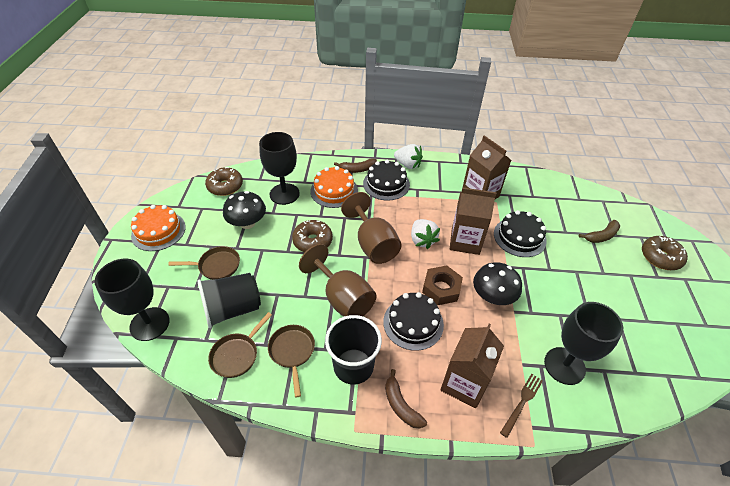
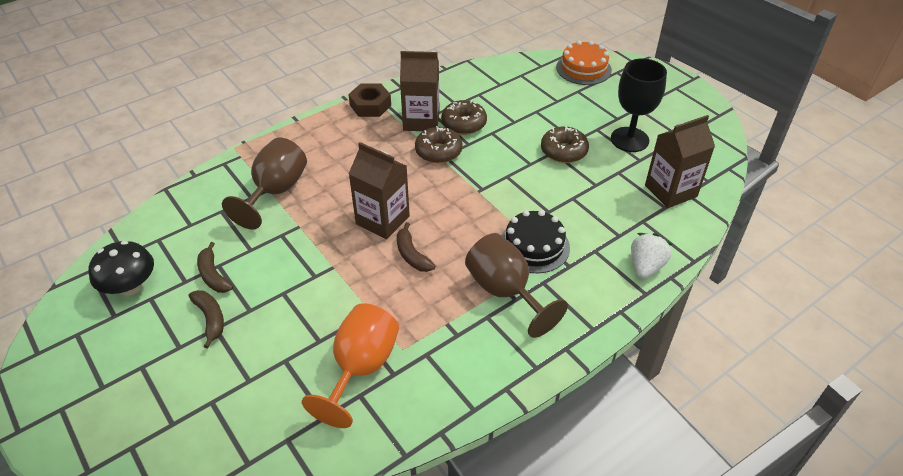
black cake: 3 -> 1
black cup: 2 -> 0
black goblet: 3 -> 1
black mushroom: 2 -> 1
brown fork: 1 -> 0
brown pan: 3 -> 0
orange cake: 2 -> 1
orange goblet: 0 -> 1
white strawberry: 2 -> 1

